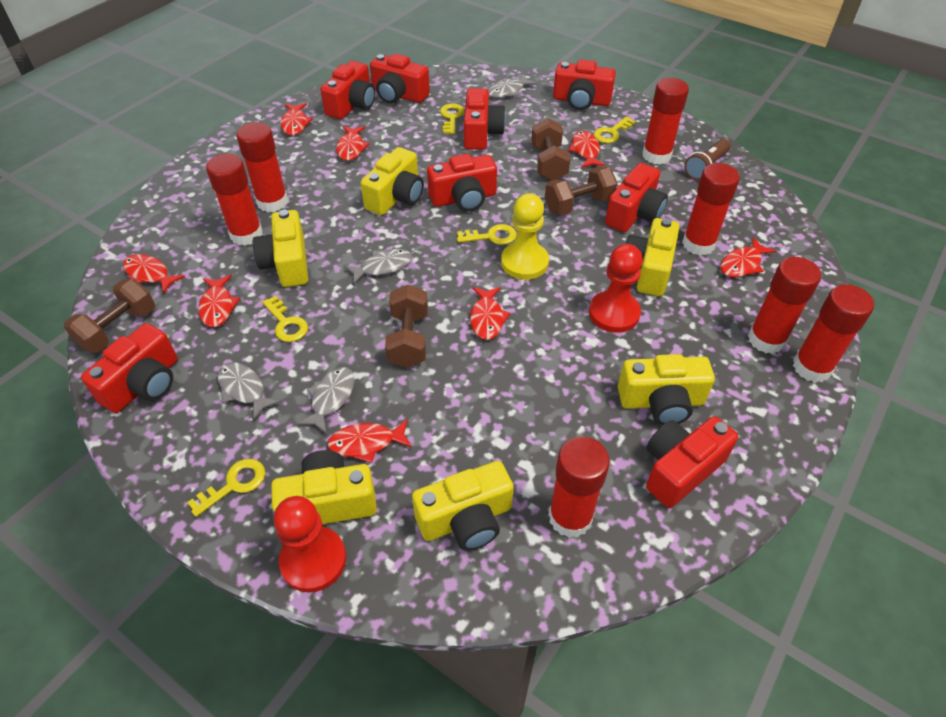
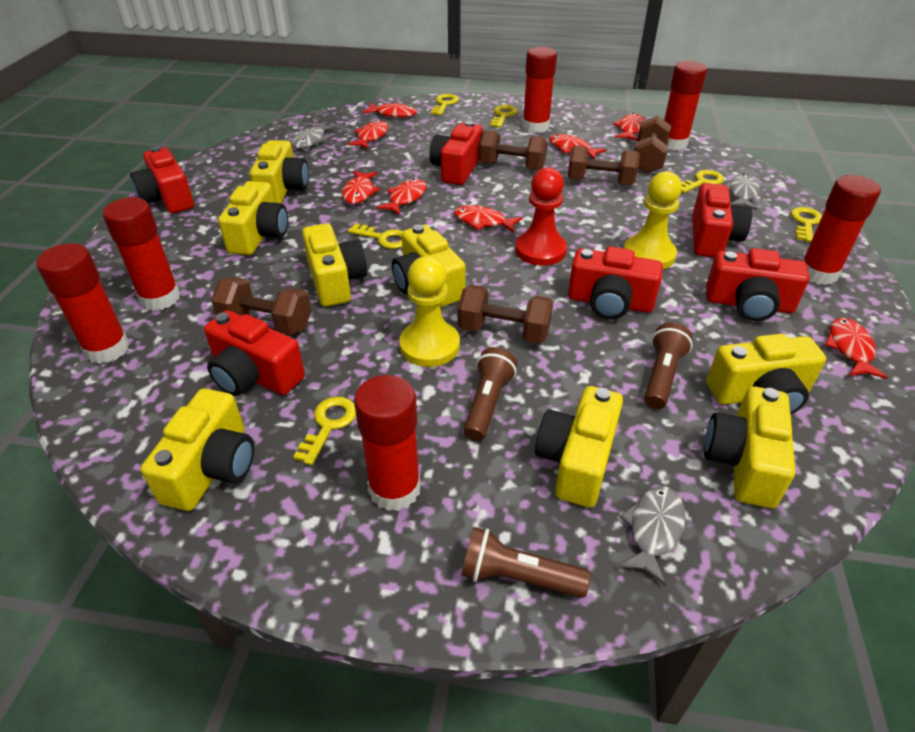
brown dumbbell: 4 -> 5
brown flashlight: 1 -> 3
grey fish: 4 -> 3
red camera: 8 -> 6
red glue stick: 7 -> 6
red pawn: 2 -> 1
yellow camera: 6 -> 8
yellow key: 5 -> 6
yellow pawn: 1 -> 2

